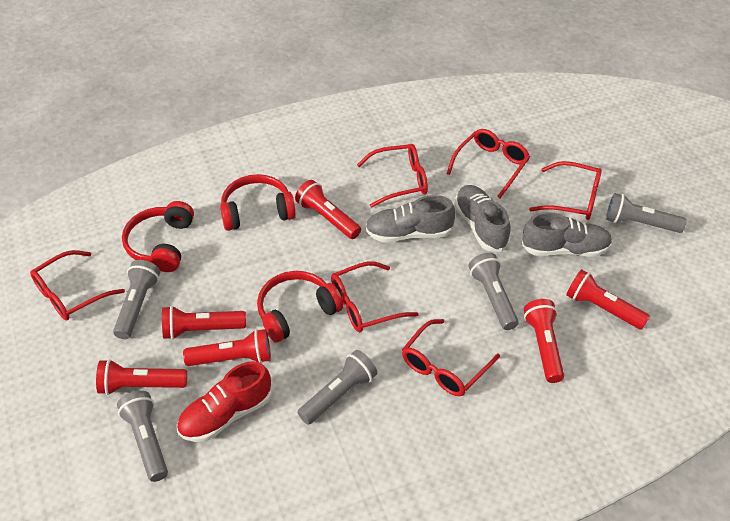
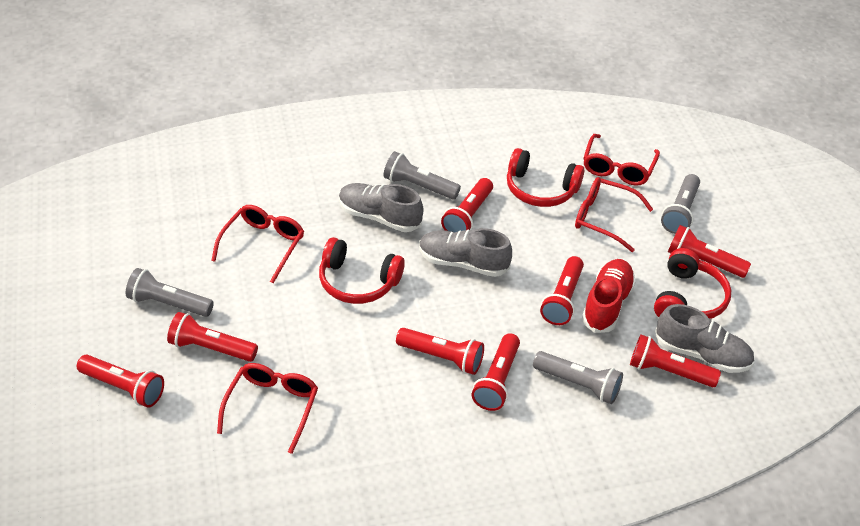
grey flashlight: 5 -> 4
red flashlight: 6 -> 8
red glasses: 6 -> 4

